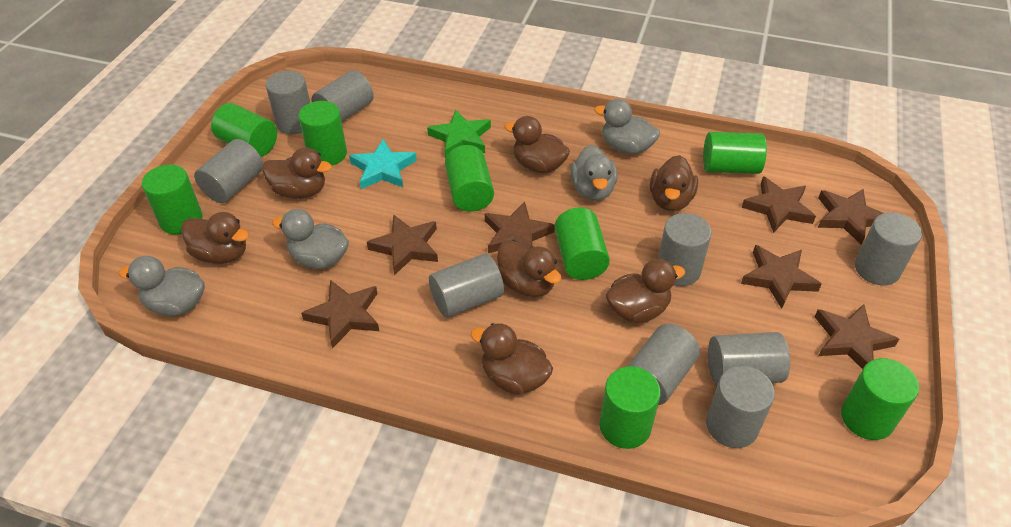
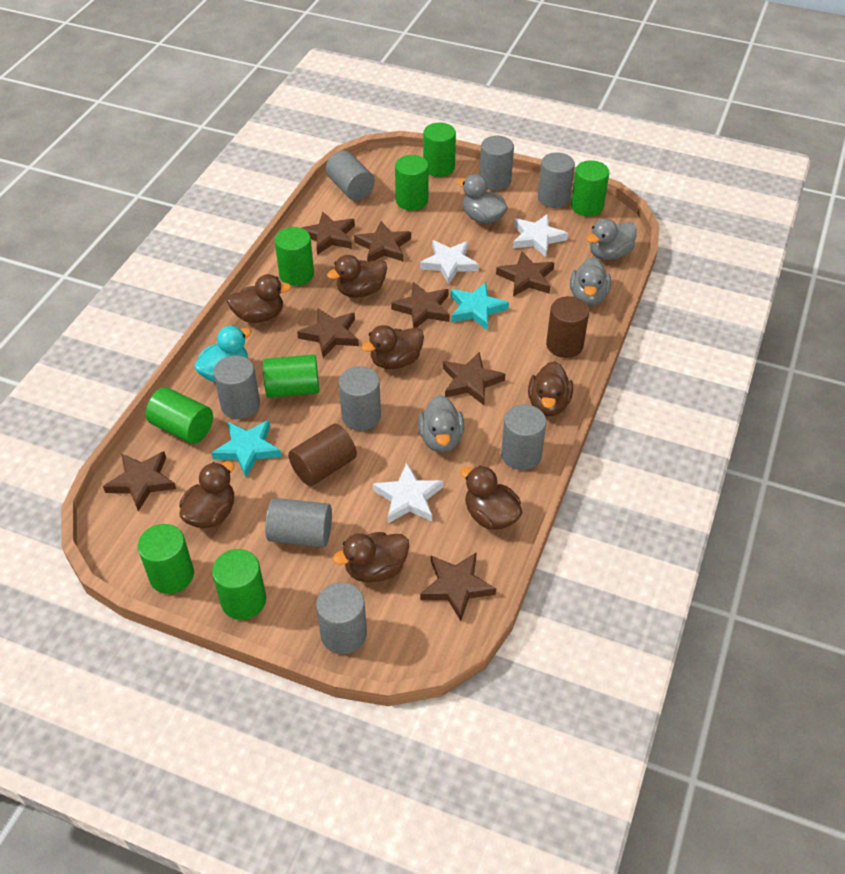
brown cylinder: 0 -> 2
brown star: 7 -> 8
green star: 1 -> 0
grey cylinder: 9 -> 8
turquoise duck: 0 -> 1
turquoise star: 1 -> 2
white star: 0 -> 3

